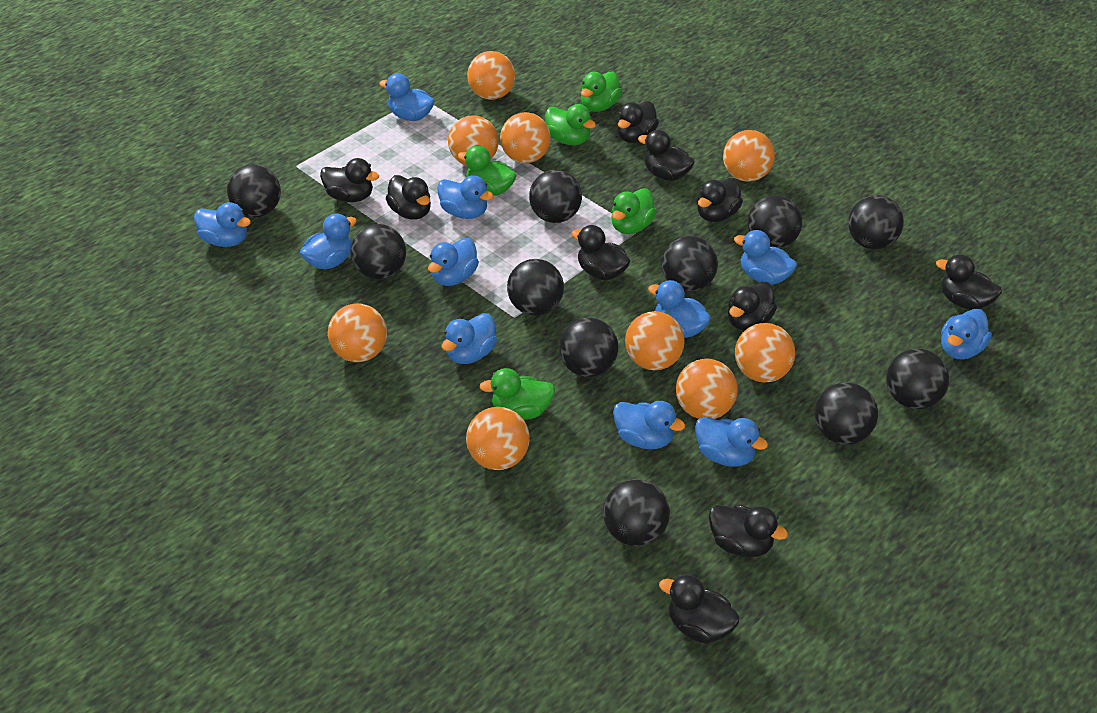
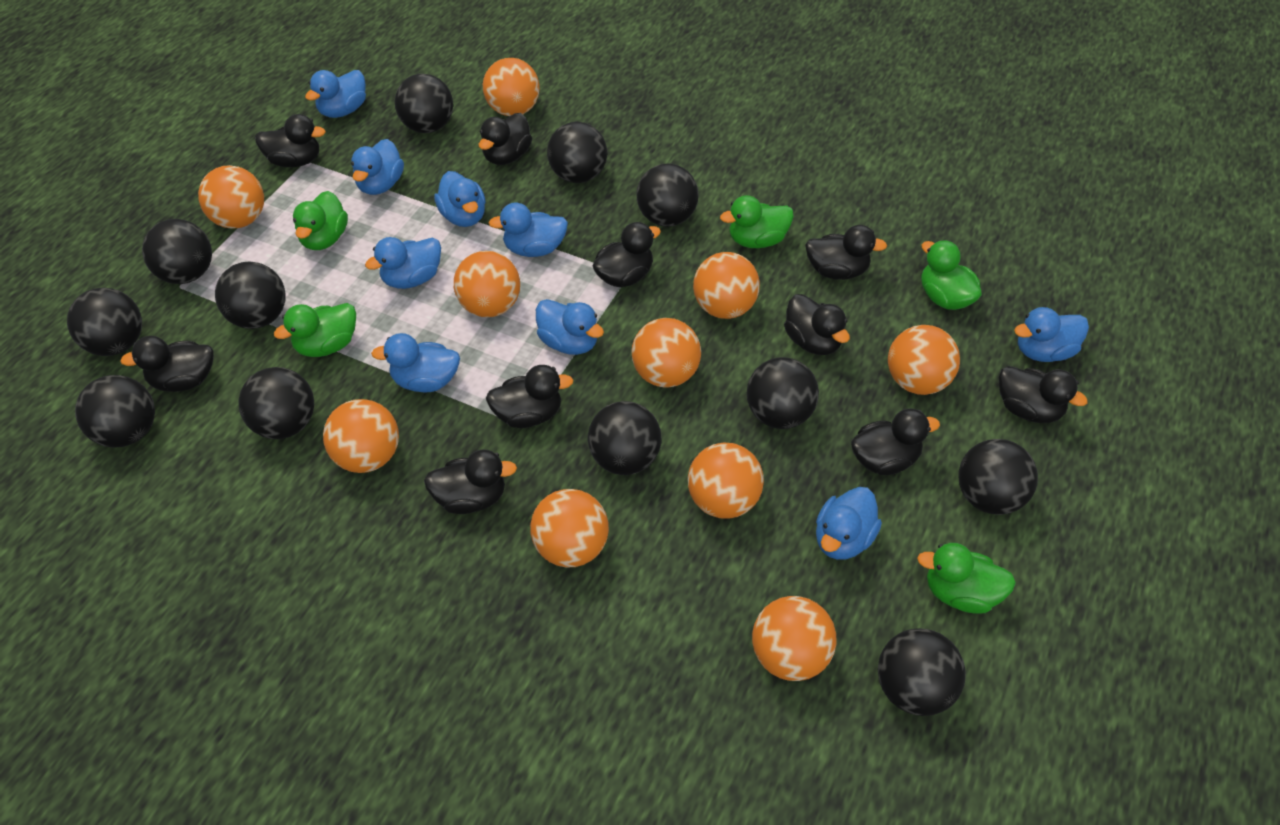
black ball: 11 -> 12
blue duck: 11 -> 9
orange ball: 9 -> 10

